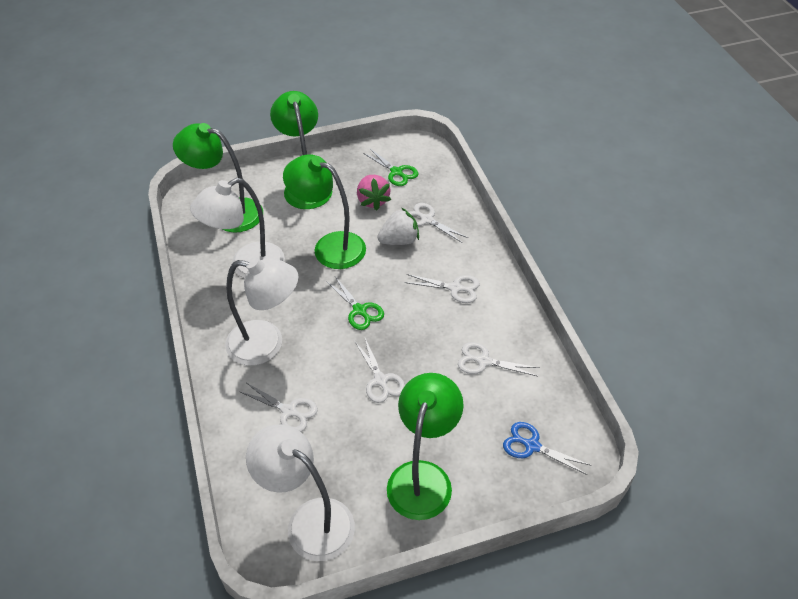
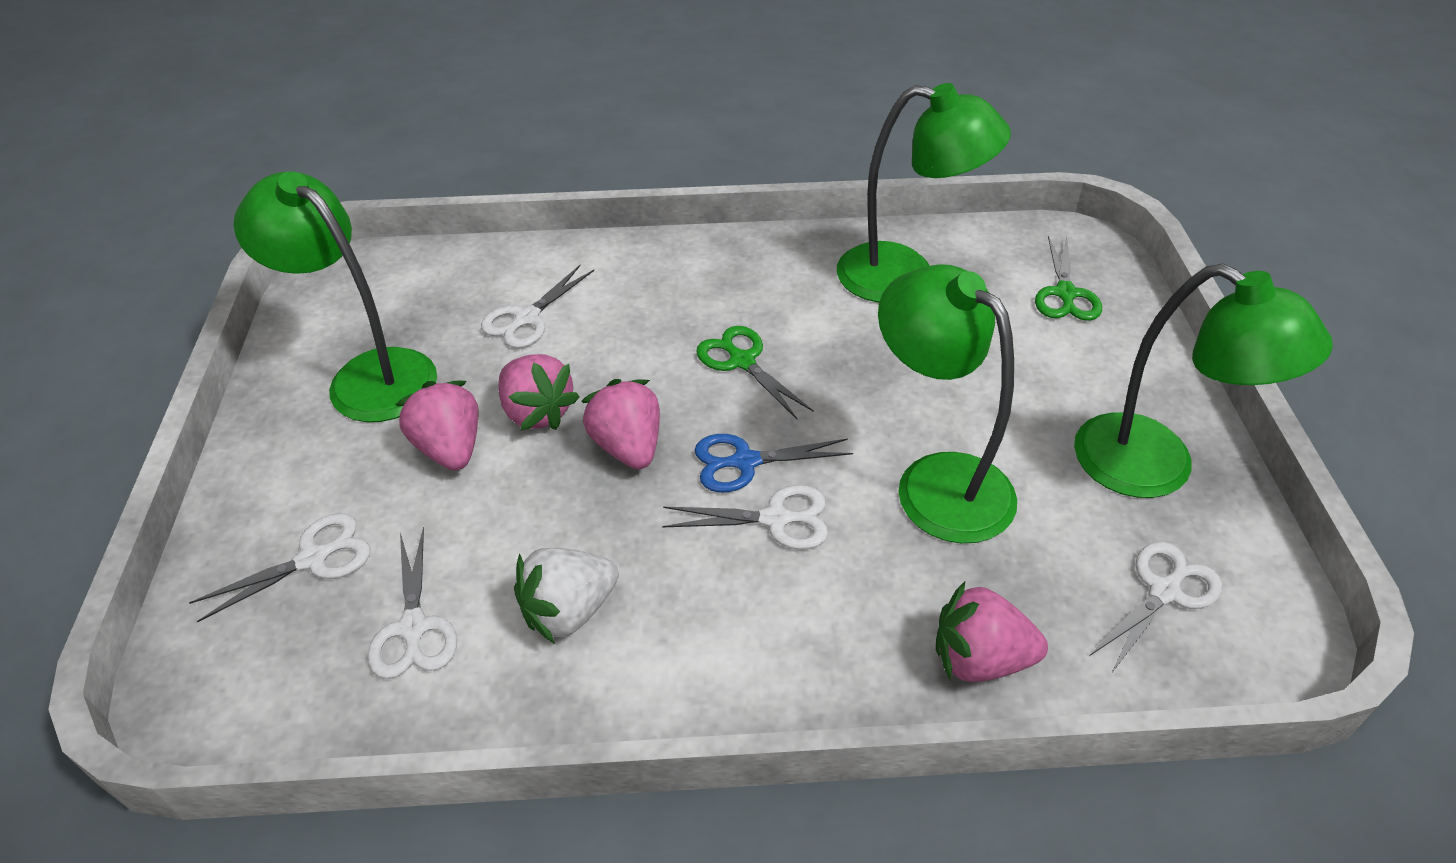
pink strawberry: 1 -> 4
white lamp: 3 -> 0

